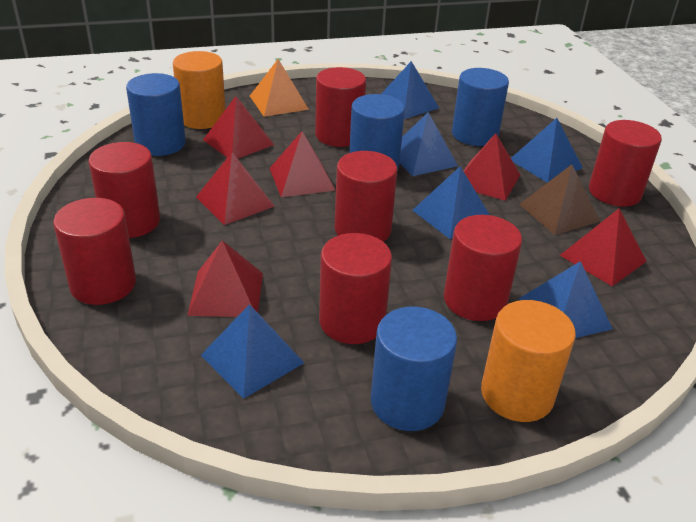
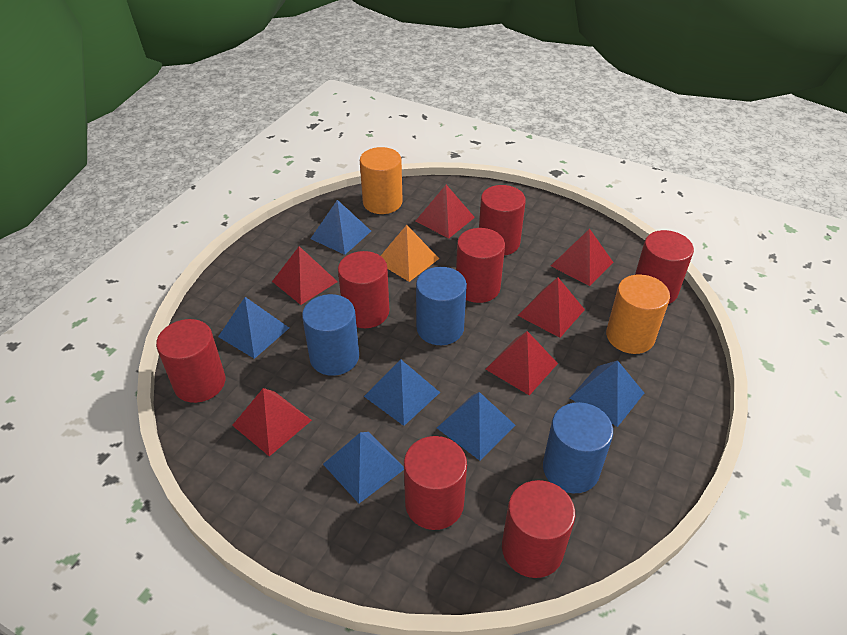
blue cylinder: 4 -> 3
brown pyramid: 1 -> 0

